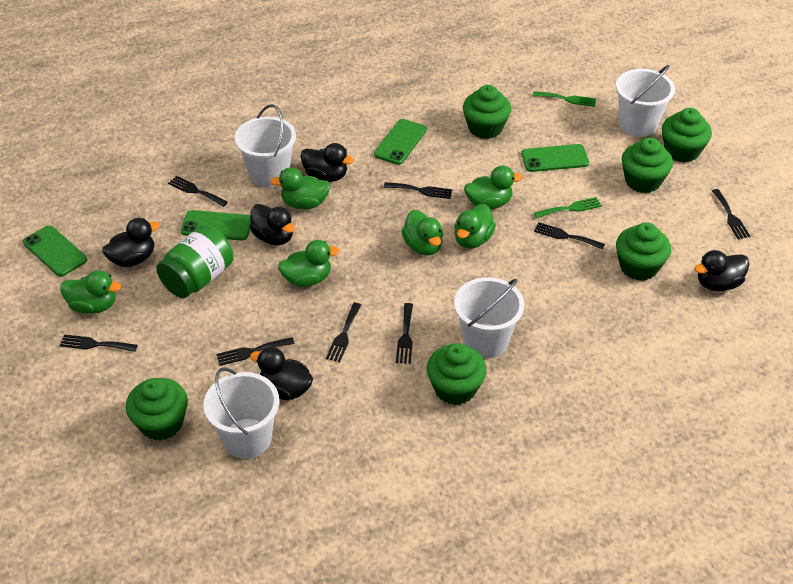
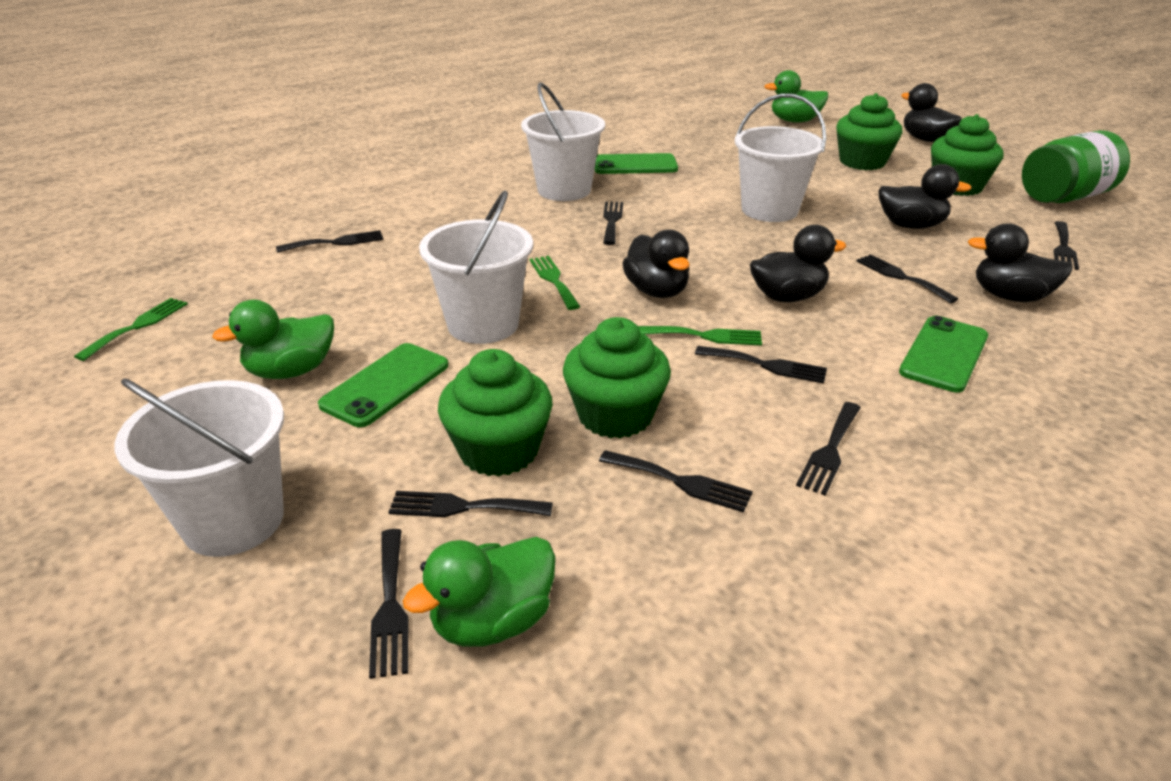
black fork: 8 -> 9
green cupcake: 6 -> 4
green duck: 6 -> 3
green fork: 2 -> 3
green phone: 4 -> 3

